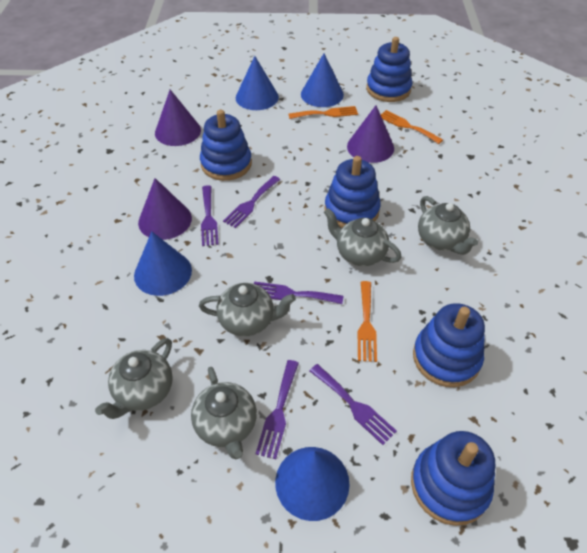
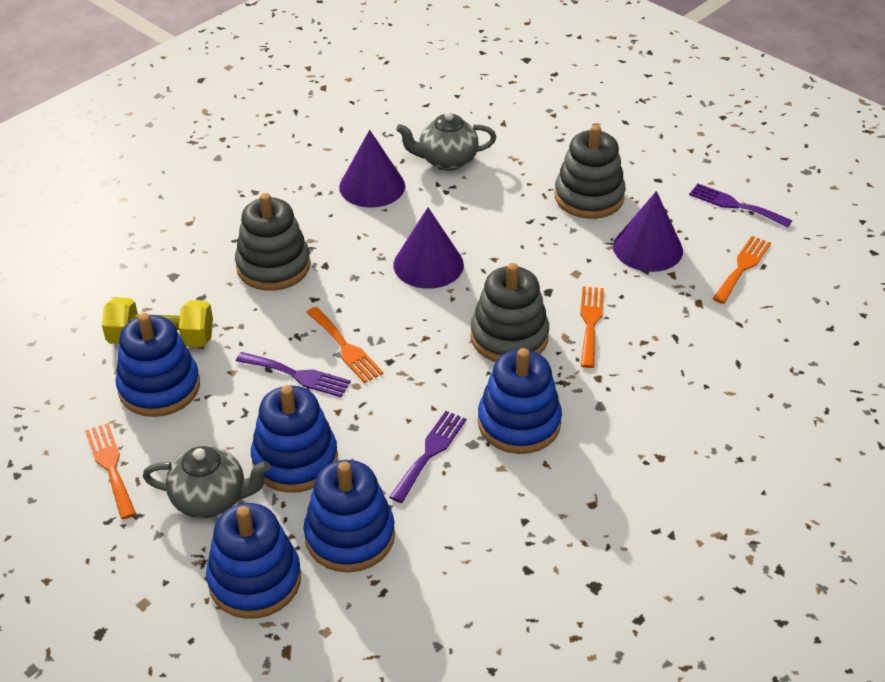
blue cone: 4 -> 0
grey stacking toy: 0 -> 3
grey teapot: 5 -> 2
orange fork: 3 -> 4
purple fork: 5 -> 3
yellow dumbbell: 0 -> 1

